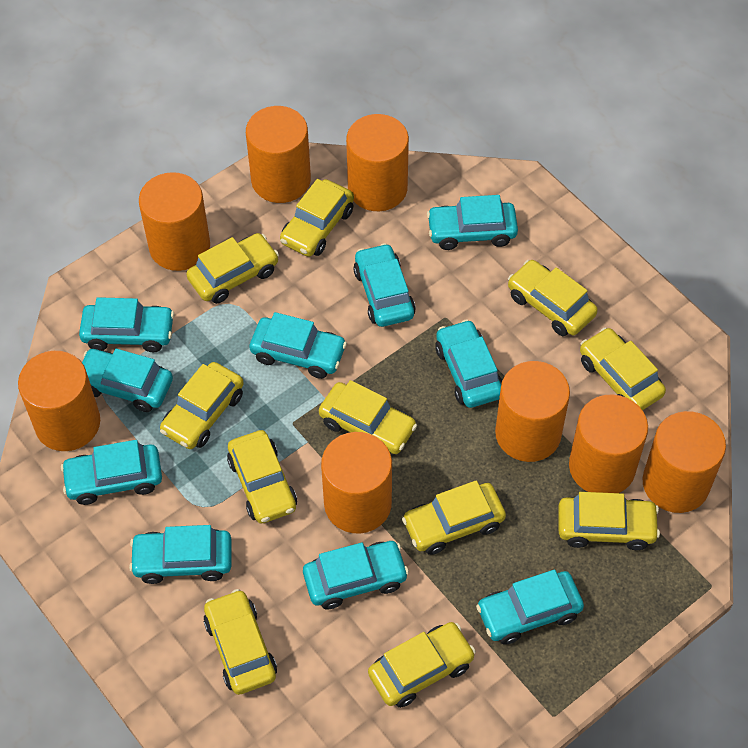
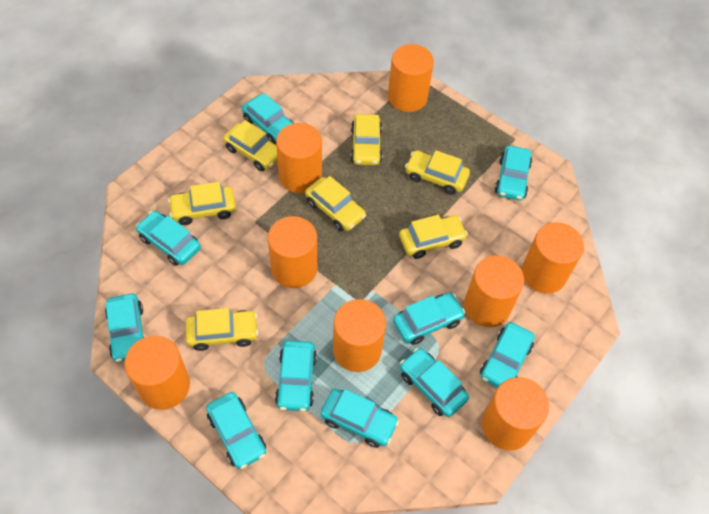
yellow car: 11 -> 7

